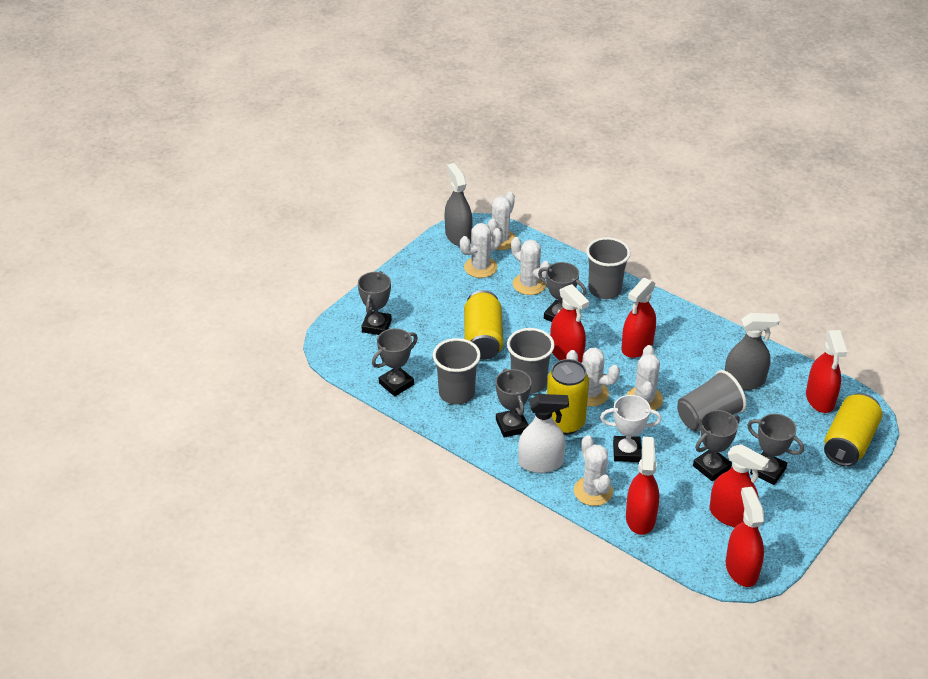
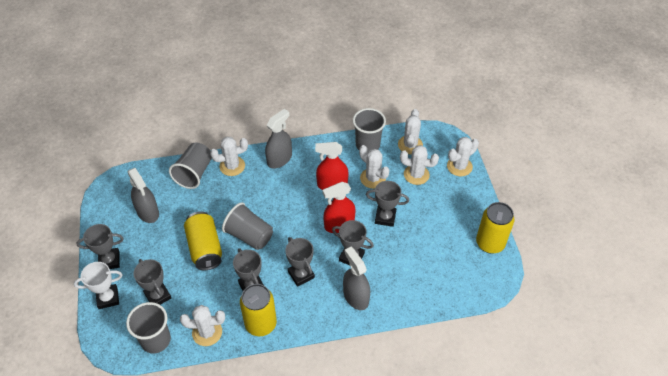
grey spray bottle: 2 -> 3
red spray bottle: 6 -> 2
white spray bottle: 1 -> 0

